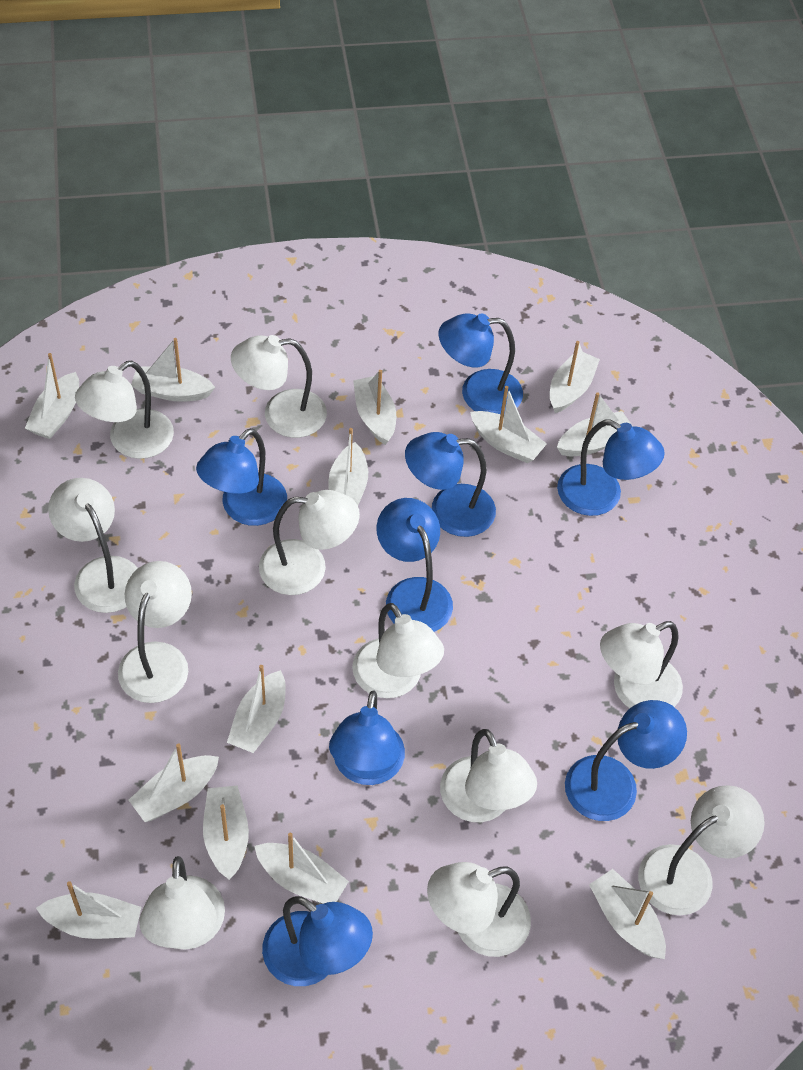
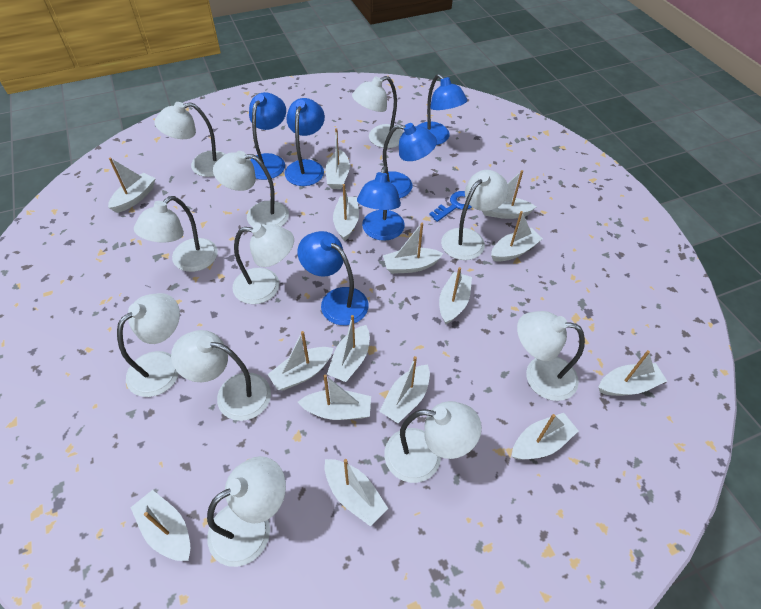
blue key: 0 -> 1
blue lamp: 8 -> 6
white boat: 13 -> 15

